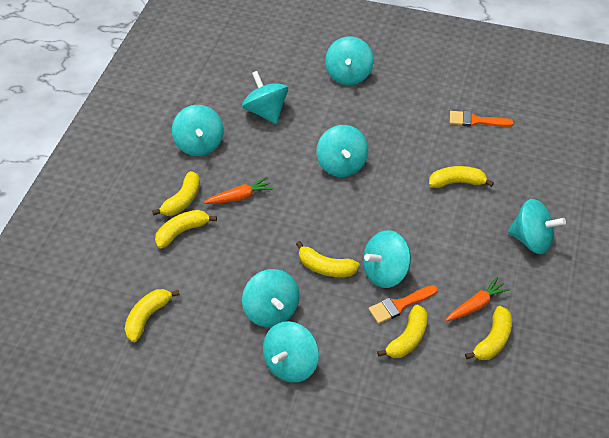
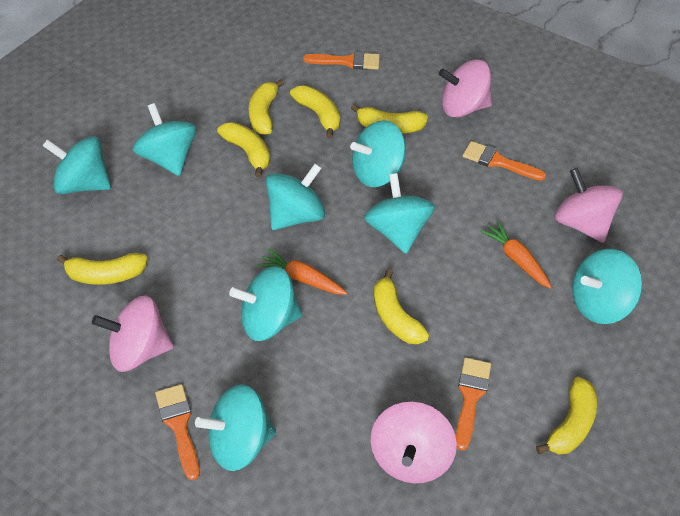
orange brush: 2 -> 4
pink spinning top: 0 -> 4

